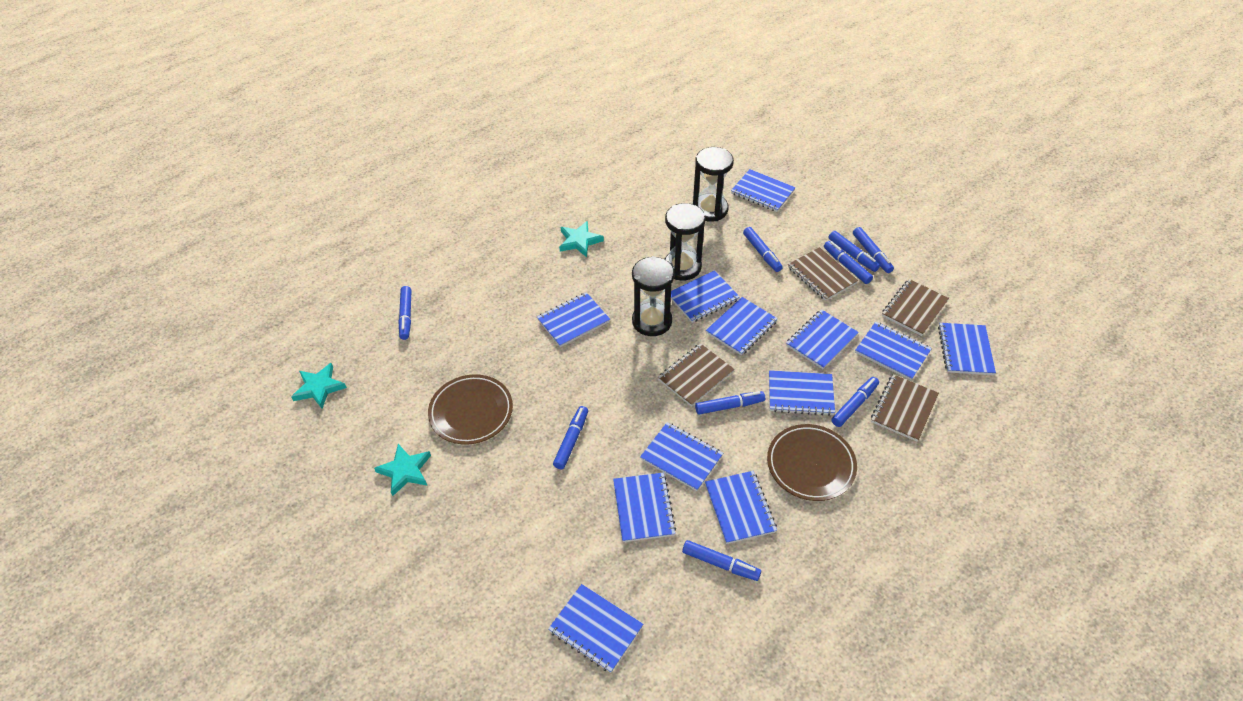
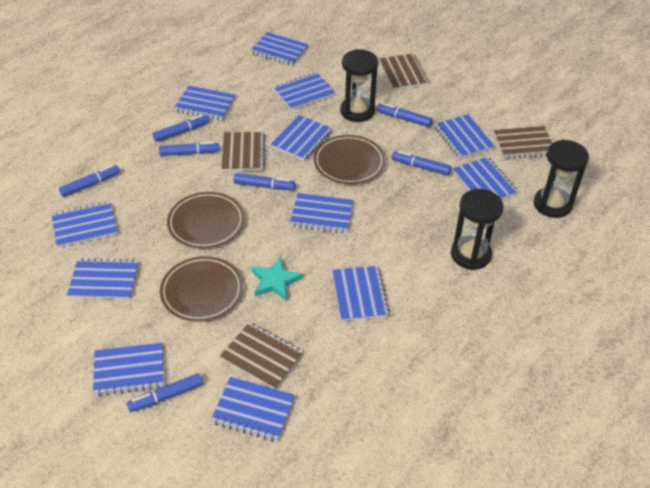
blue marker: 9 -> 7
brown plate: 2 -> 3
turquoise star: 3 -> 1

